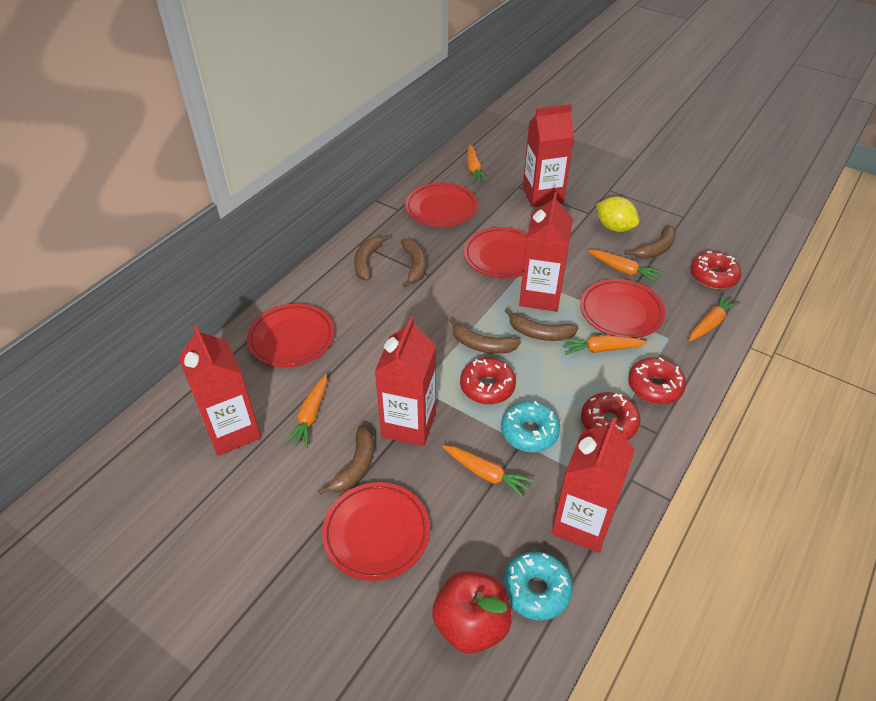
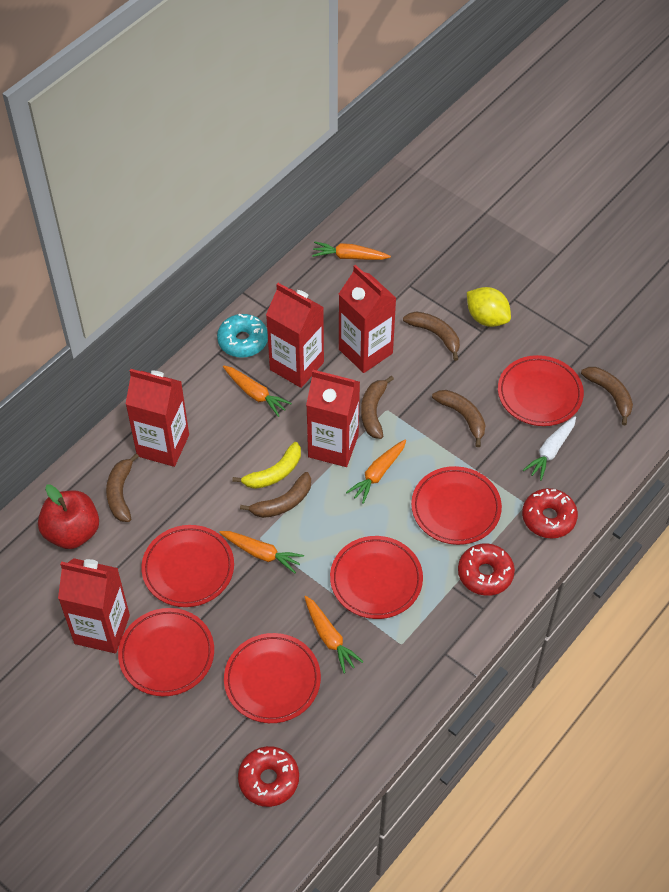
orange carrot: 6 -> 5
red donut: 4 -> 3
red plate: 5 -> 6
turquoise donut: 2 -> 1
white carrot: 0 -> 1
yellow banana: 0 -> 1

